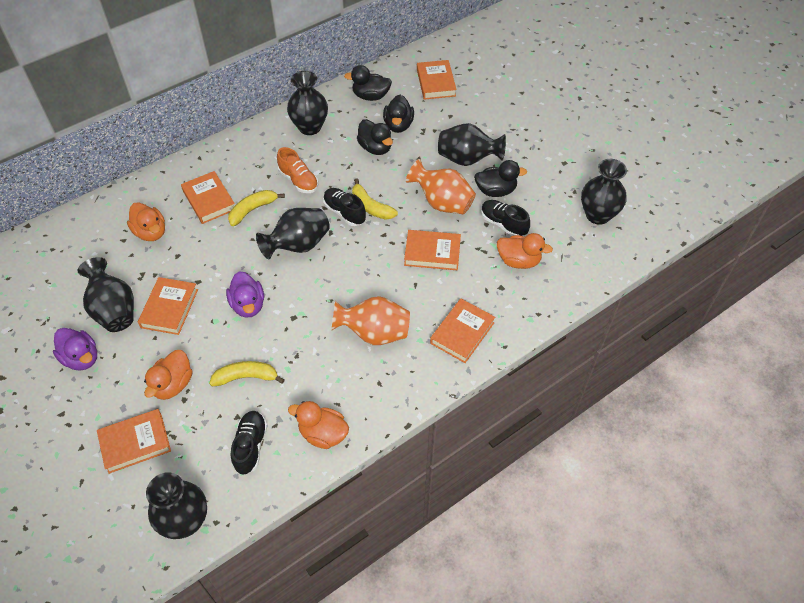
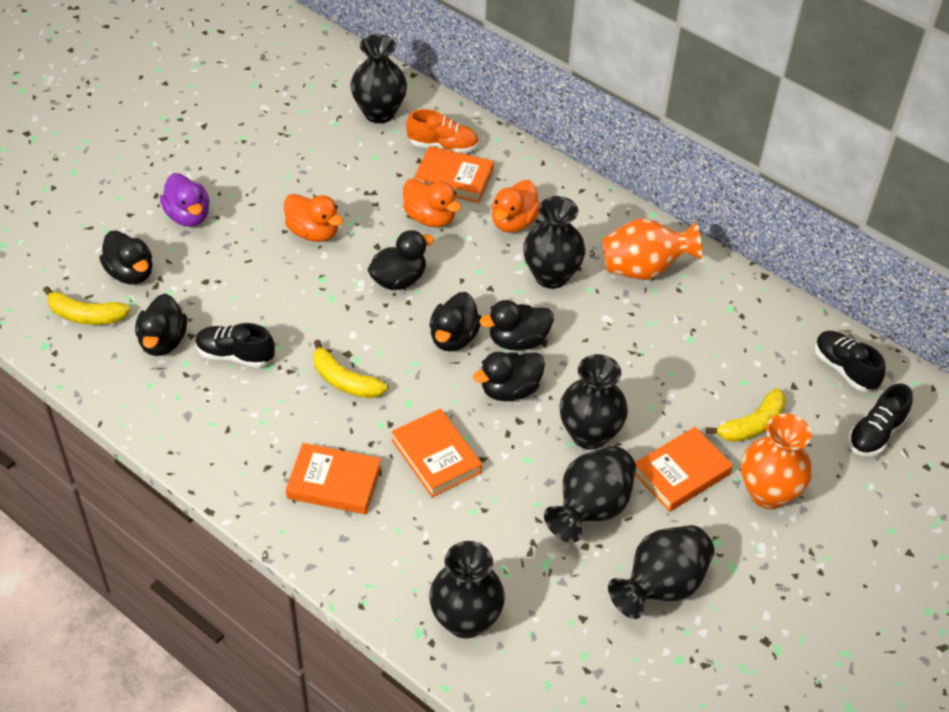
black duck: 4 -> 6
orange book: 6 -> 4
orange duck: 4 -> 3
purple duck: 2 -> 1

